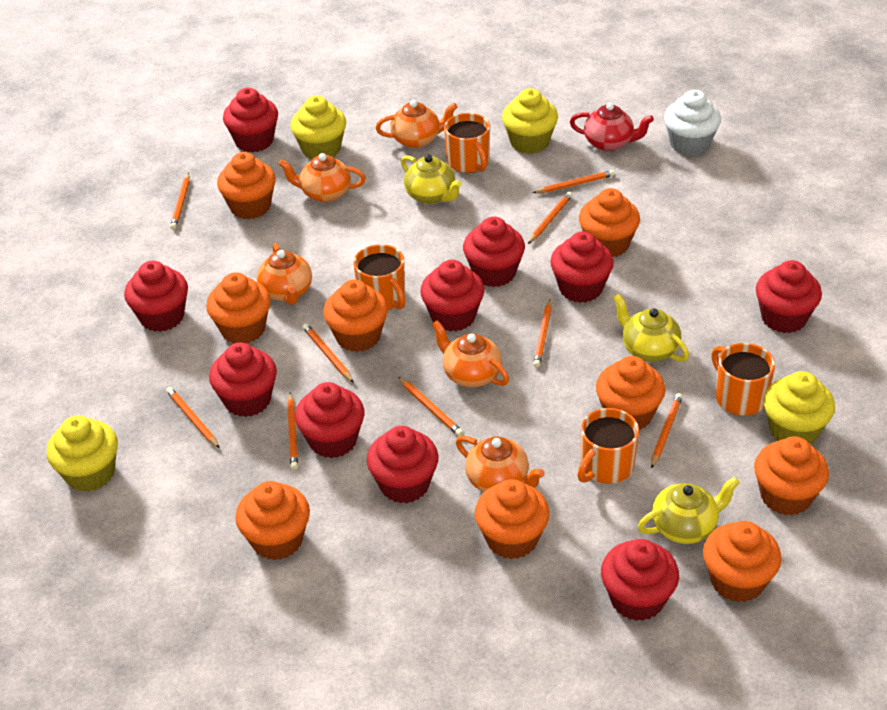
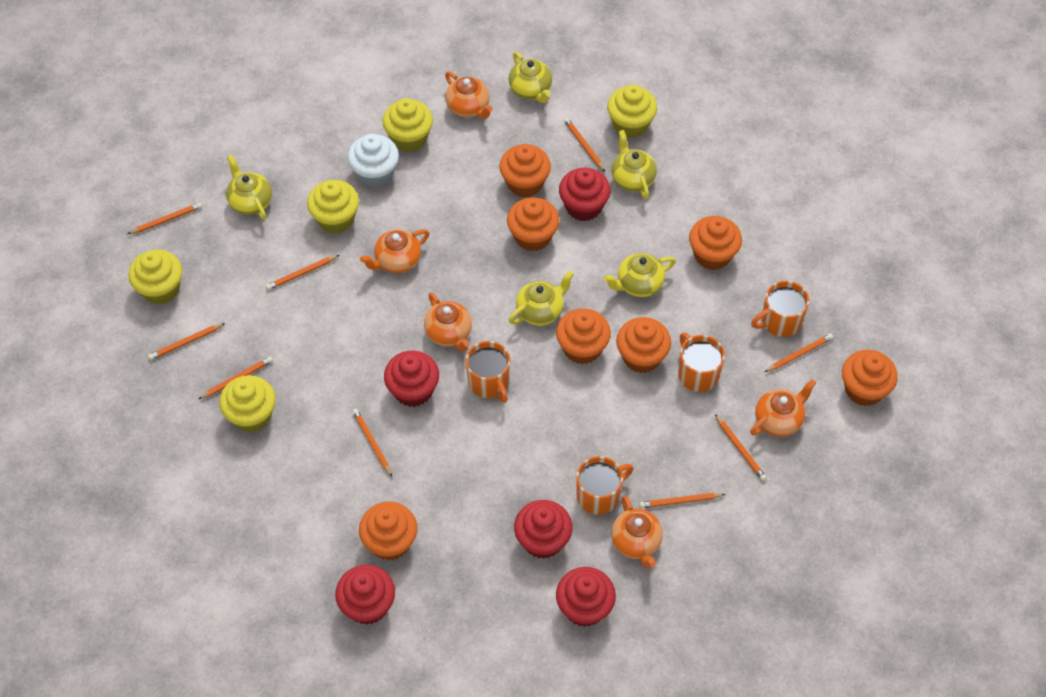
orange cupcake: 9 -> 7
red cupcake: 10 -> 5
red teapot: 1 -> 0
yellow cupcake: 4 -> 5
yellow teapot: 3 -> 5

